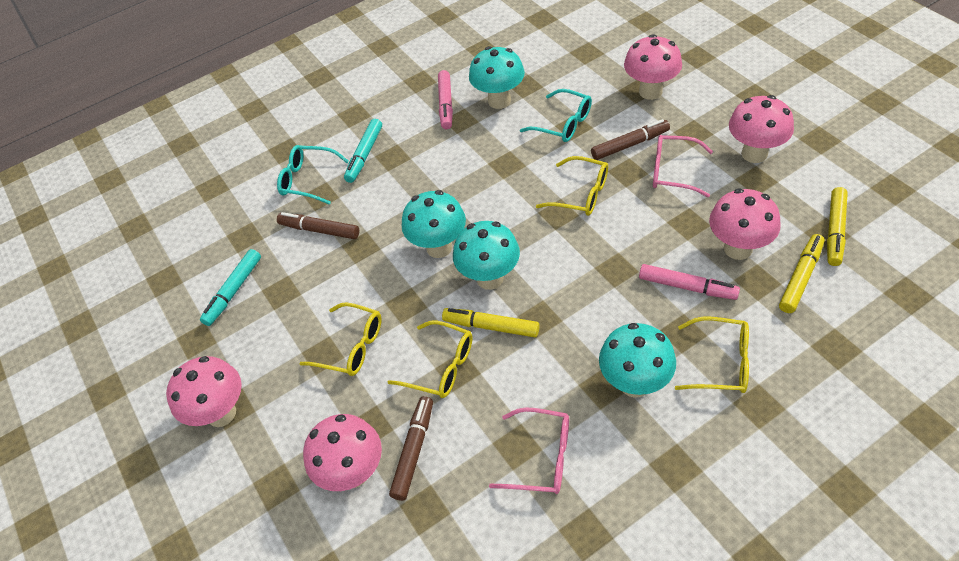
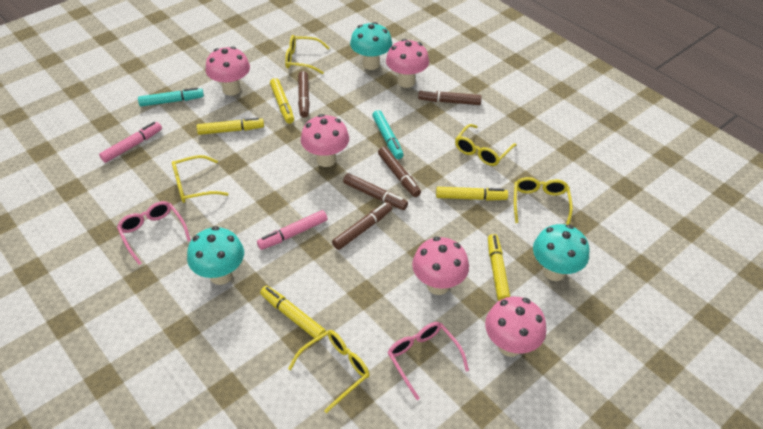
brown marker: 3 -> 5
turquoise glasses: 2 -> 0
turquoise mushroom: 4 -> 3
yellow glasses: 4 -> 5
yellow marker: 3 -> 5

